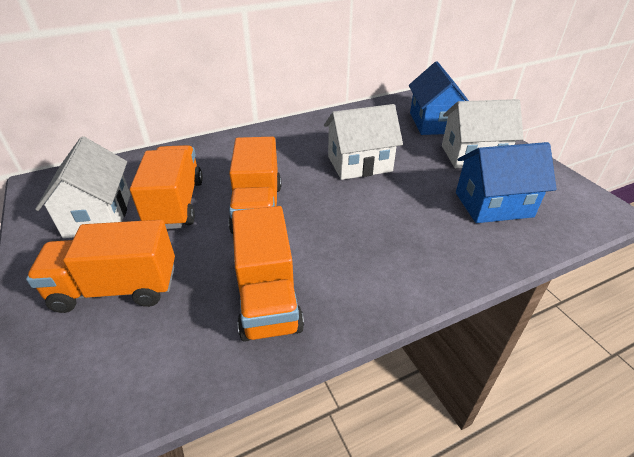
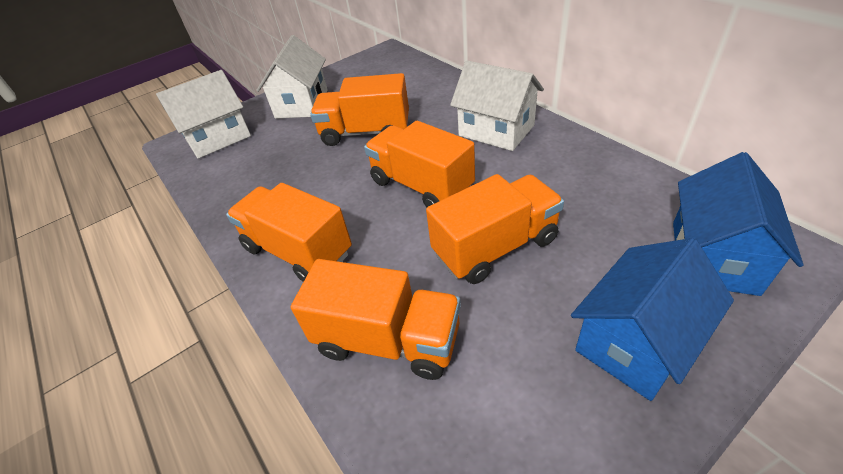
orange truck: 4 -> 5

